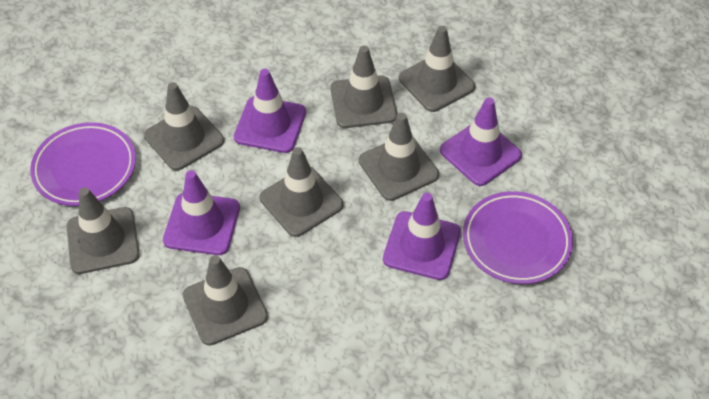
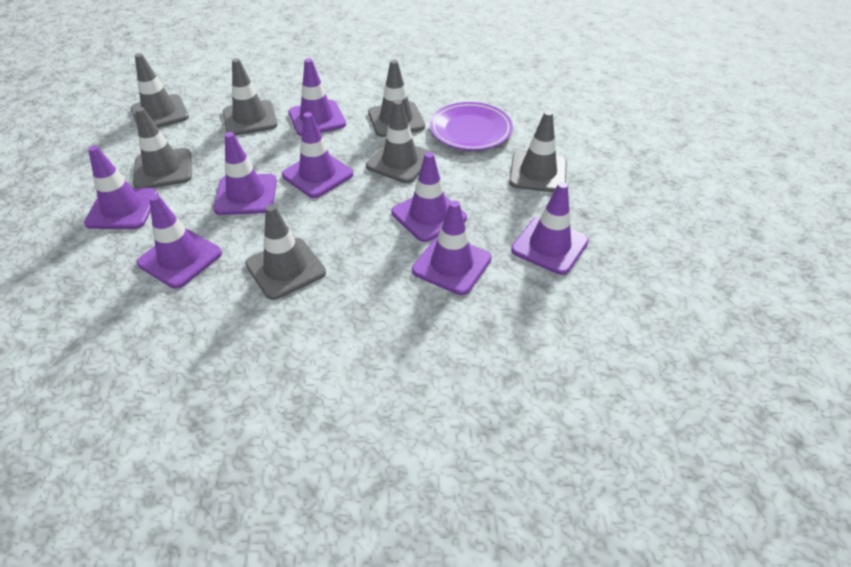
purple plate: 2 -> 1
purple traffic cone: 4 -> 8

